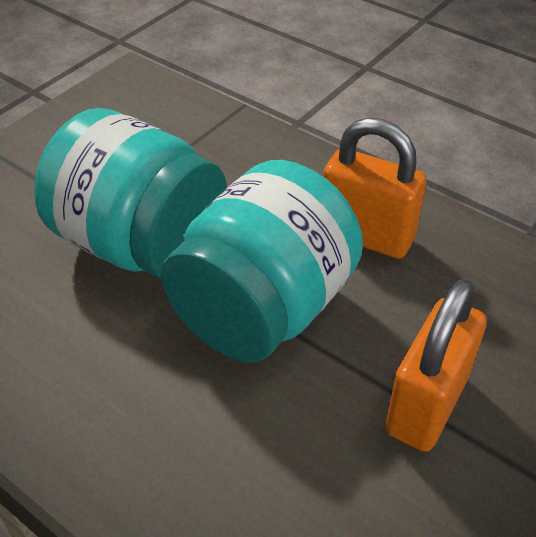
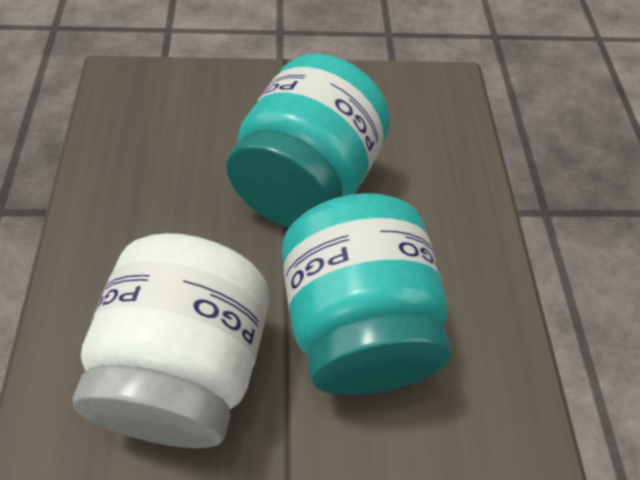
orange padlock: 2 -> 0
white jar: 0 -> 1

